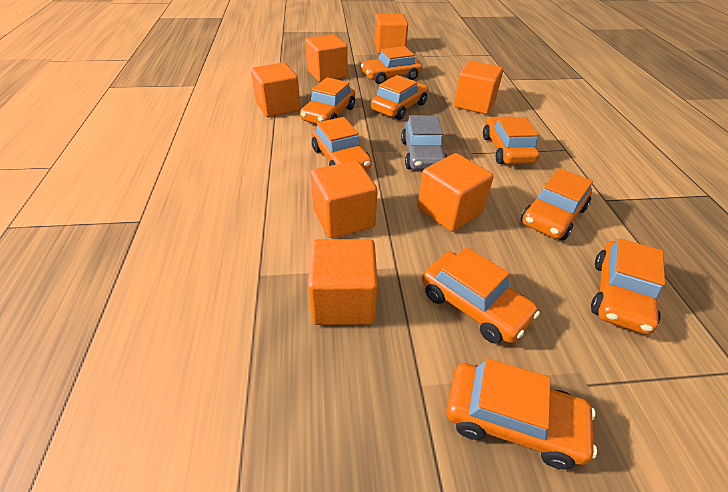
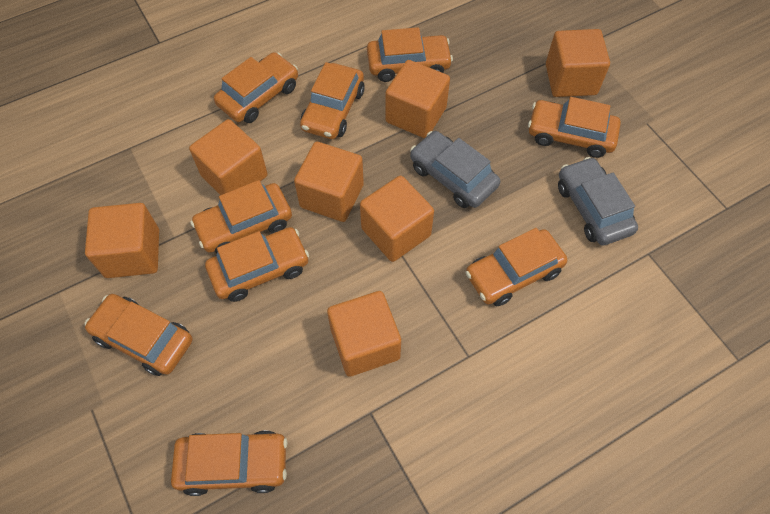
grey car: 1 -> 2

